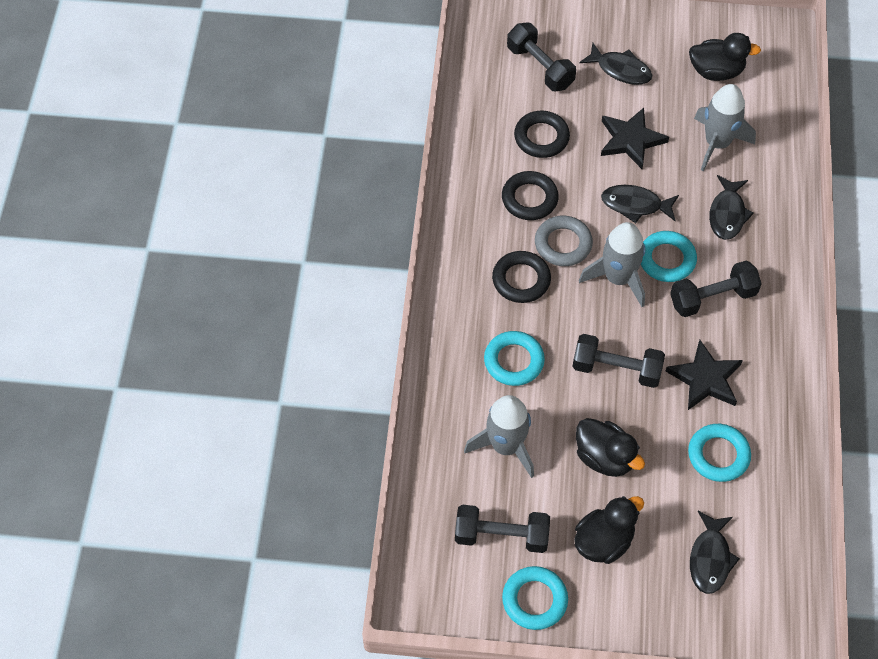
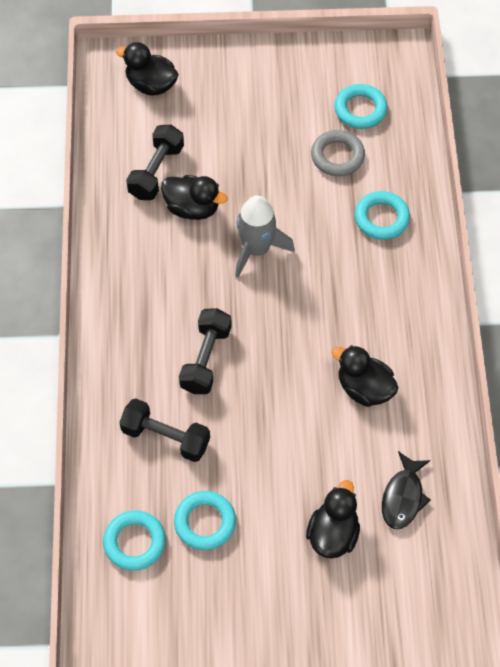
black duck: 3 -> 4
black dumbbell: 4 -> 3
black fish: 4 -> 1
black ring: 3 -> 0
black star: 2 -> 0
grey rocket: 3 -> 1

